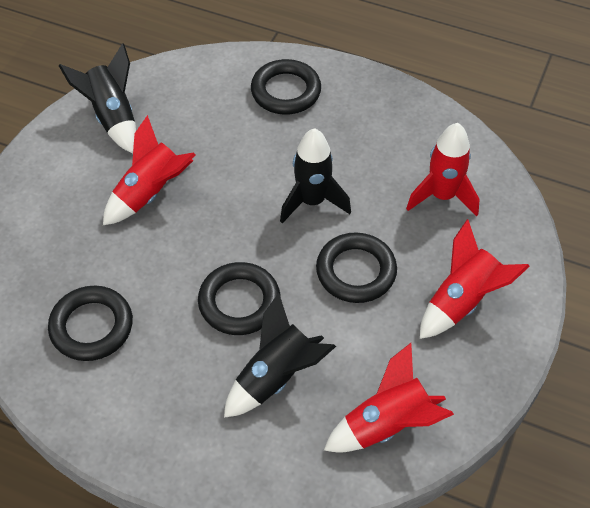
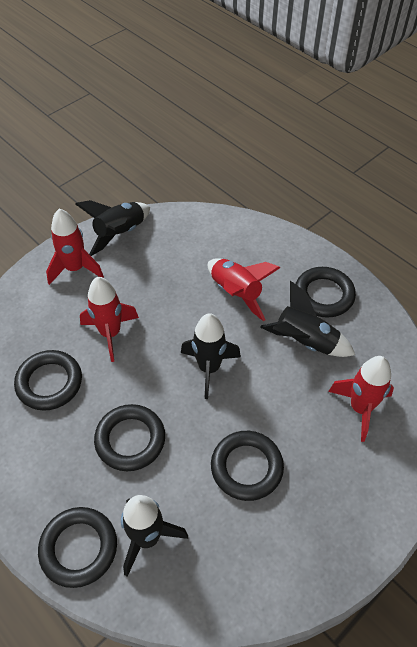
black ring: 4 -> 5
black rocket: 3 -> 4

